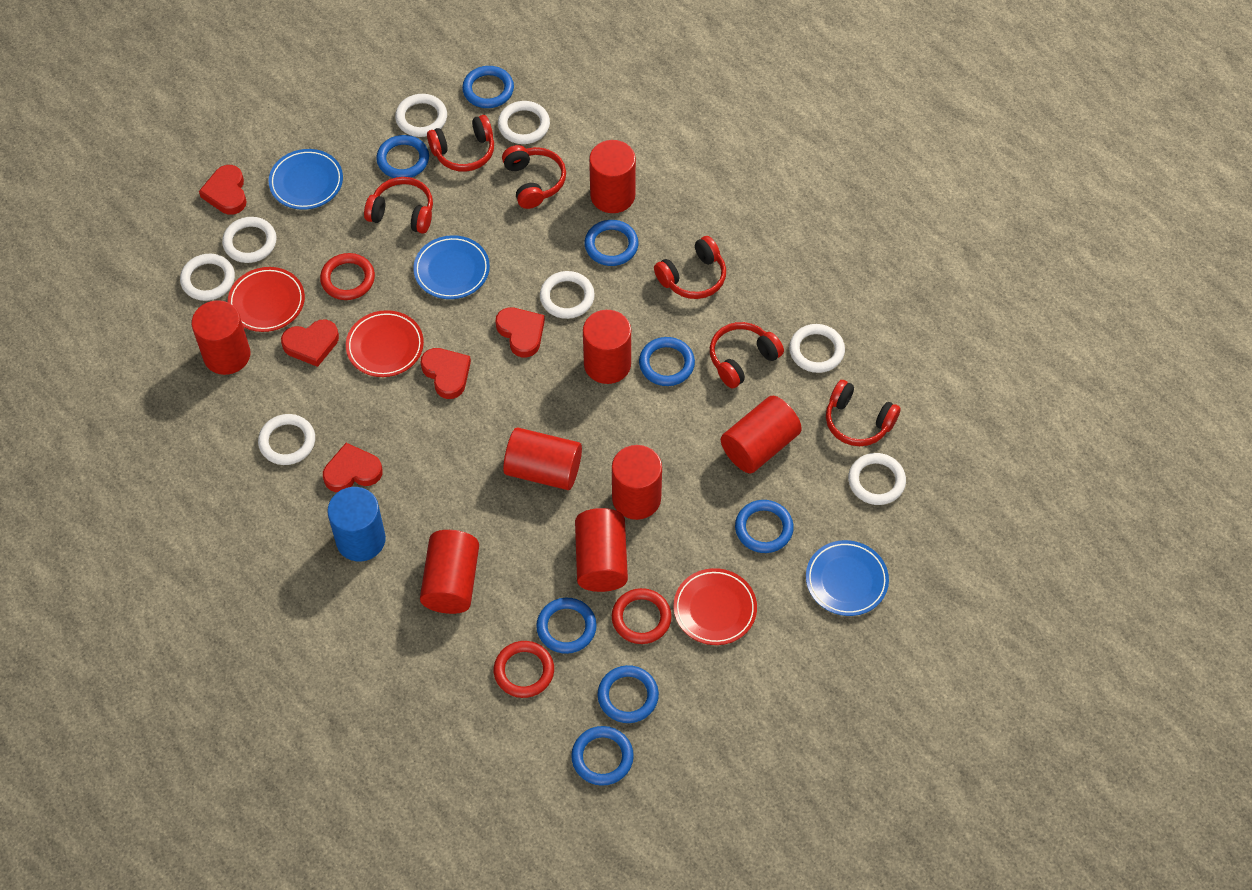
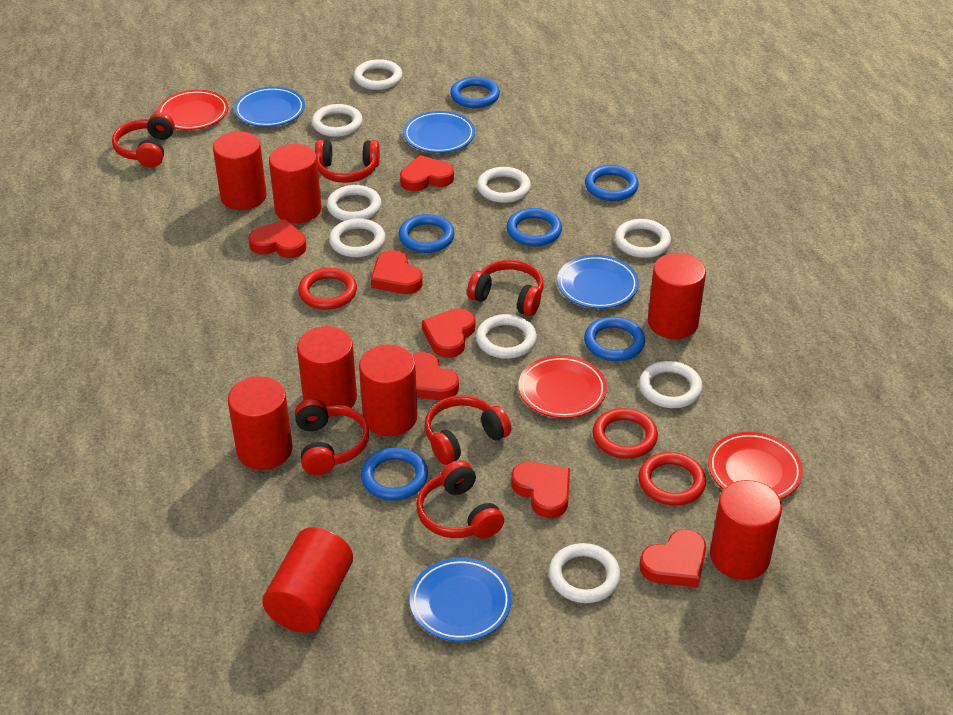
blue cylinder: 1 -> 0
blue plate: 3 -> 4
blue ring: 8 -> 6
red heart: 5 -> 7
white ring: 8 -> 9

